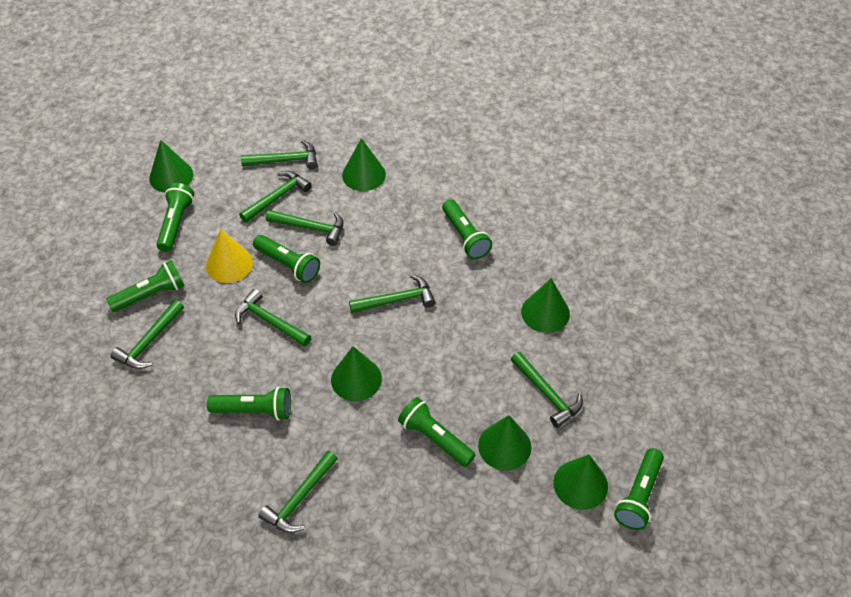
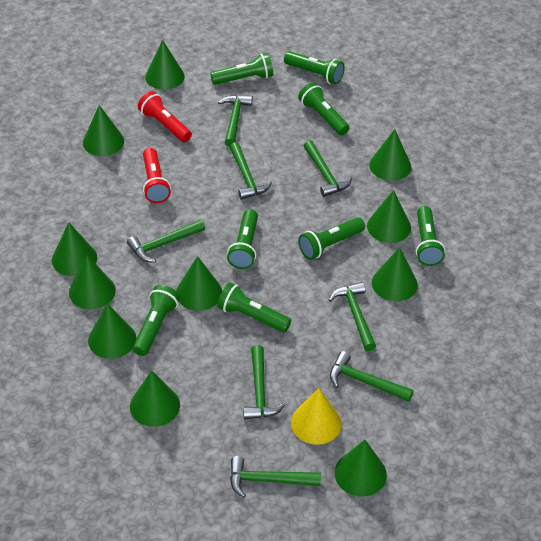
green cone: 6 -> 11
green flashlight: 7 -> 8
red flashlight: 0 -> 2

